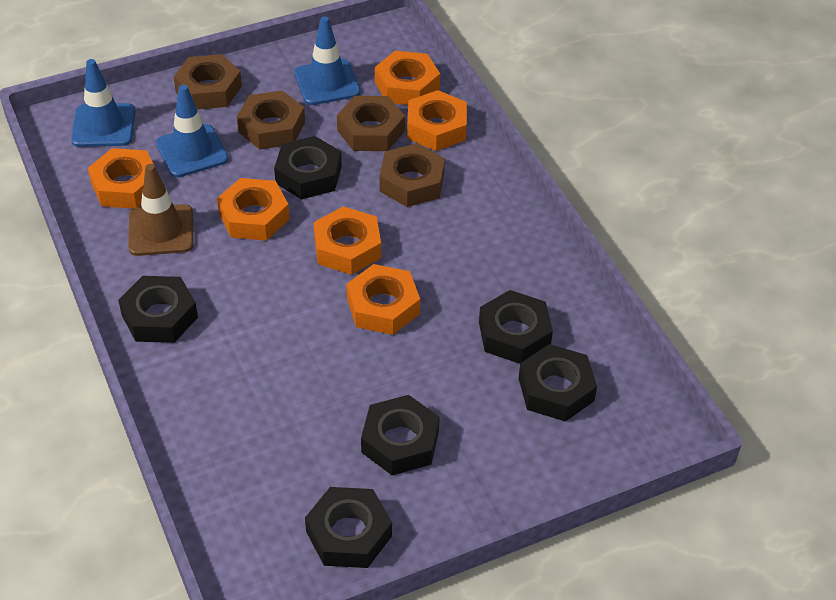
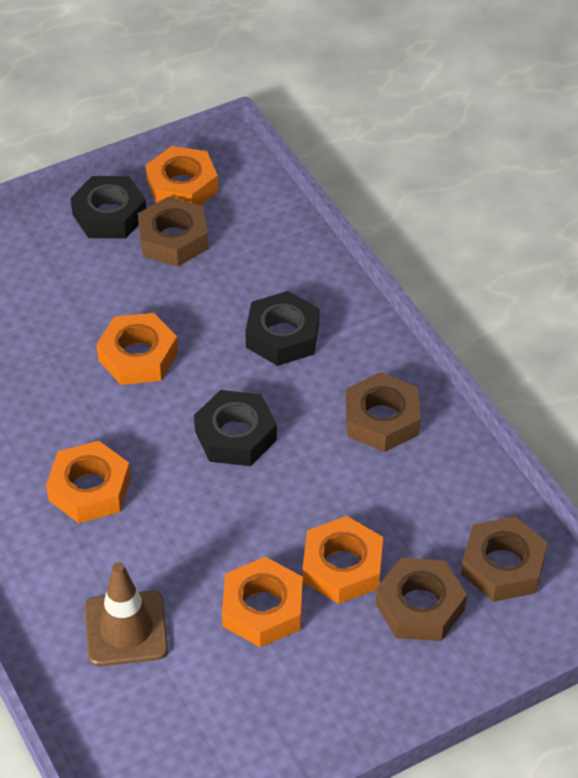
black nut: 6 -> 3
blue traffic cone: 3 -> 0
orange nut: 6 -> 5

